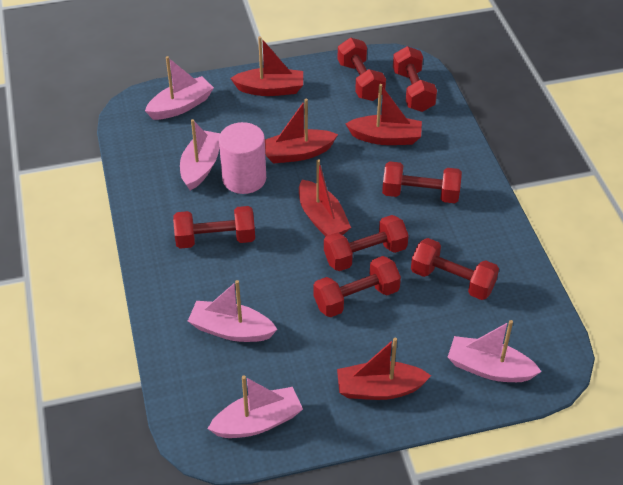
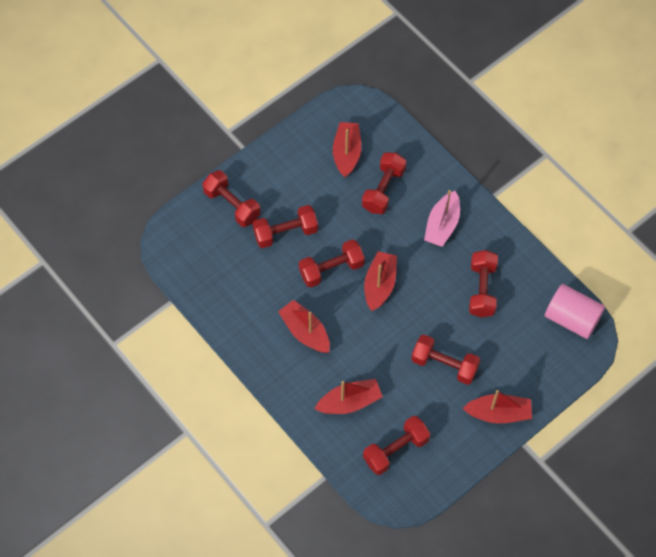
pink boat: 5 -> 1

